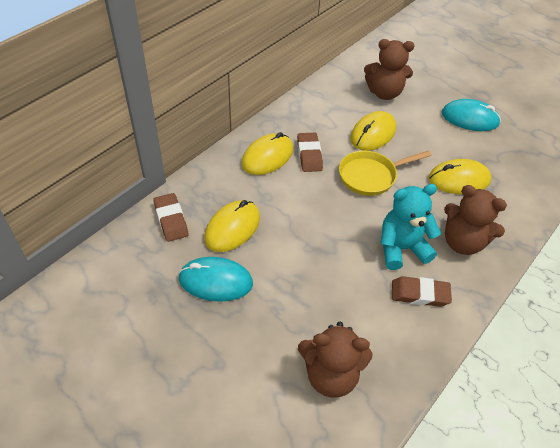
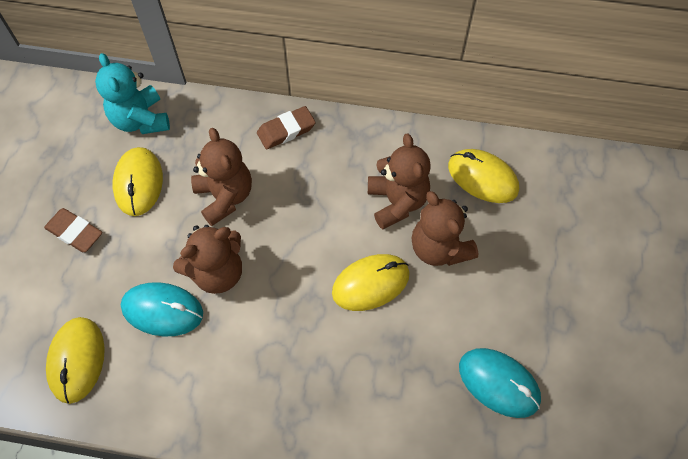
brown eraser: 3 -> 2
brown teddy bear: 3 -> 4
yellow pan: 1 -> 0

